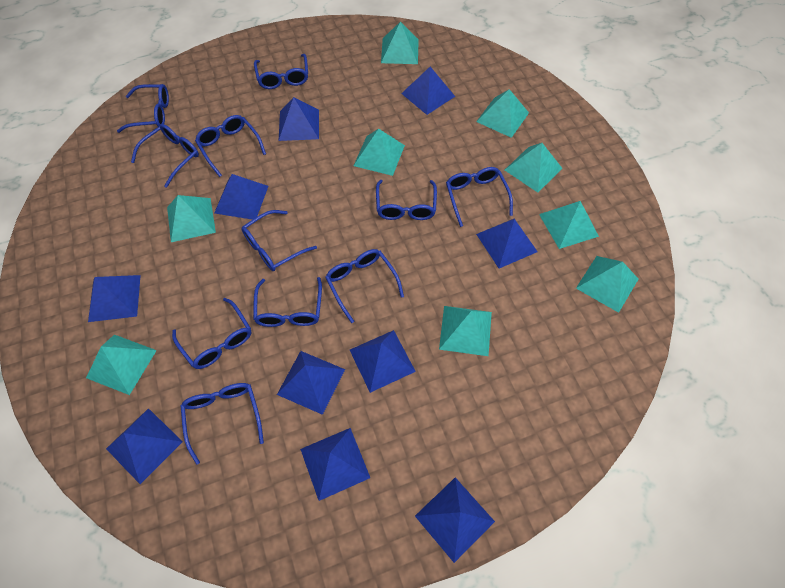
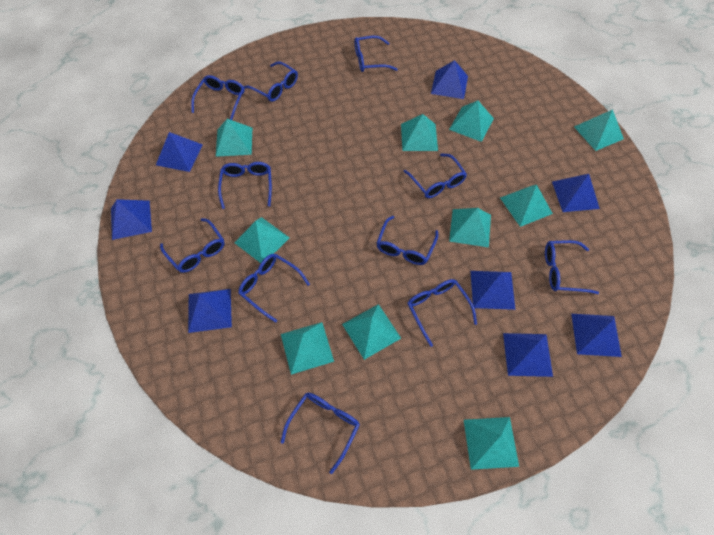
blue pyramid: 10 -> 8
turquoise pyramid: 9 -> 10

